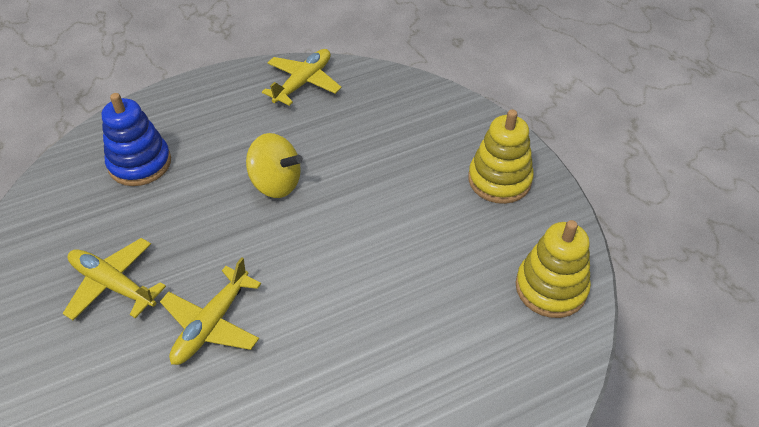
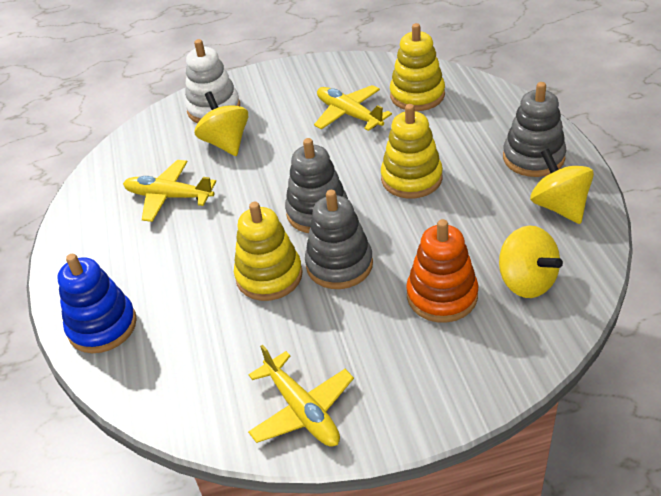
grey stacking toy: 0 -> 3
orange stacking toy: 0 -> 1
white stacking toy: 0 -> 1
yellow spinning top: 1 -> 3
yellow stacking toy: 2 -> 3

